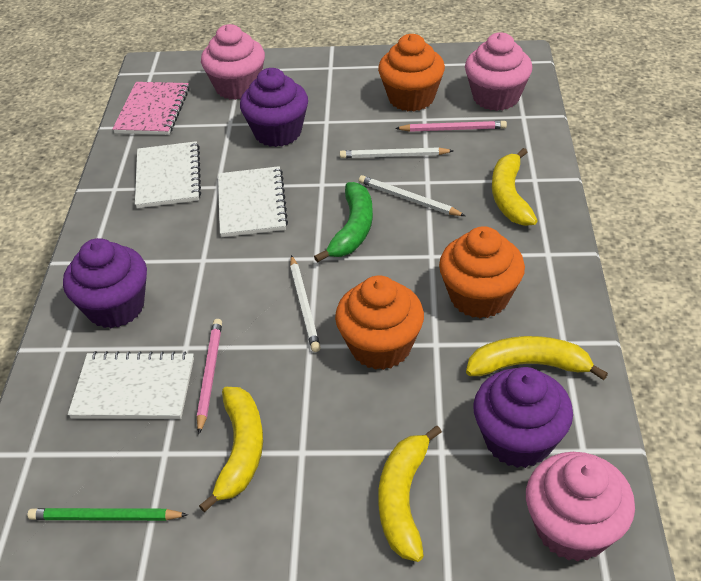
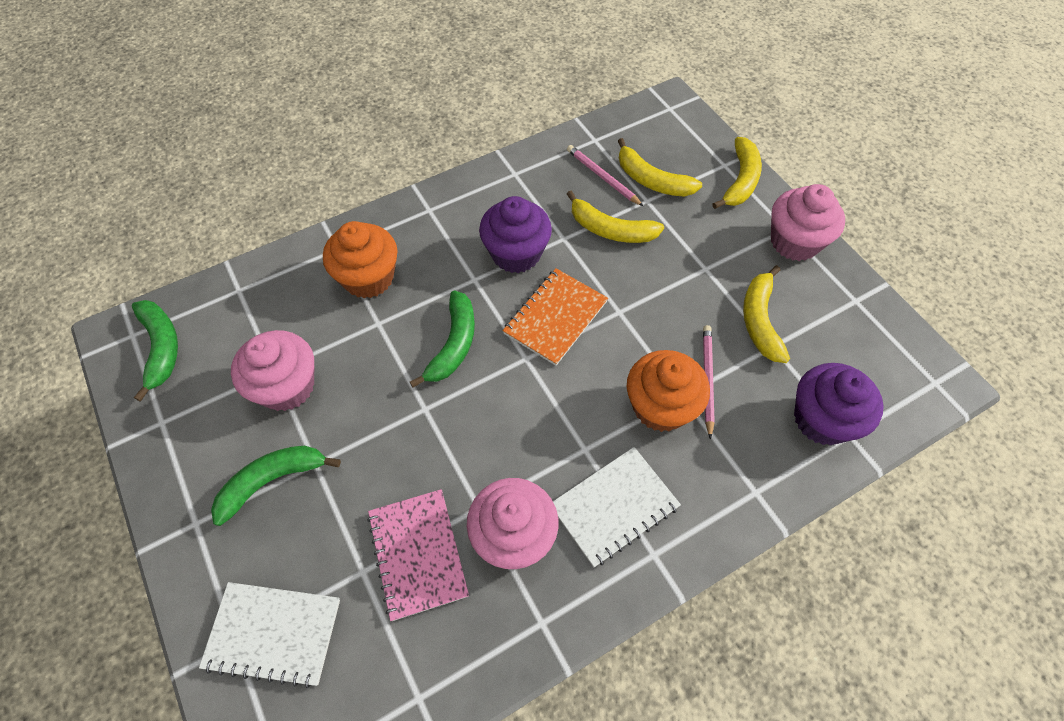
green banana: 1 -> 3
green pencil: 1 -> 0
orange cupcake: 3 -> 2
orange notebook: 0 -> 1
purple cupcake: 3 -> 2
white notebook: 3 -> 2
white pencil: 3 -> 0

